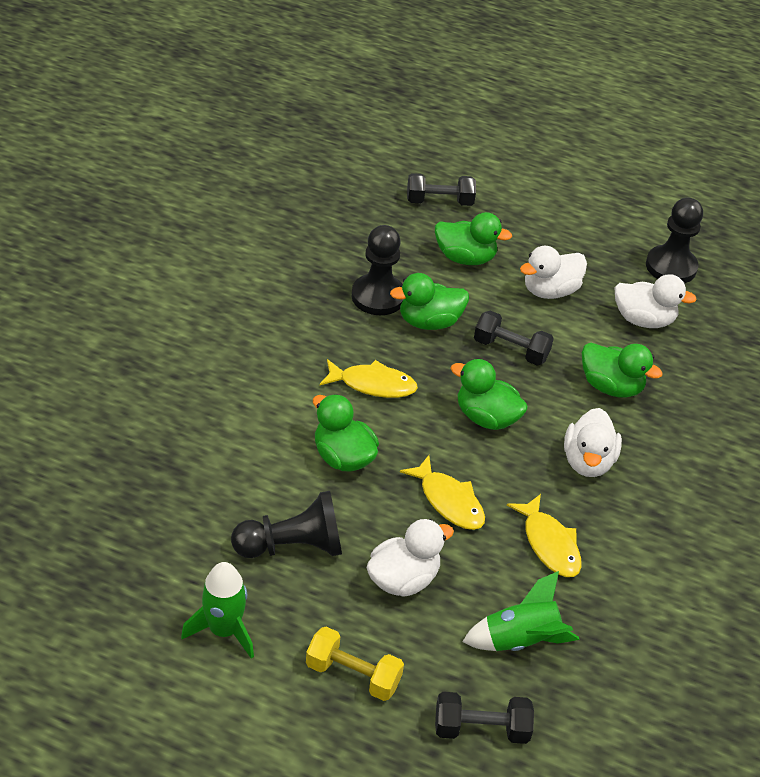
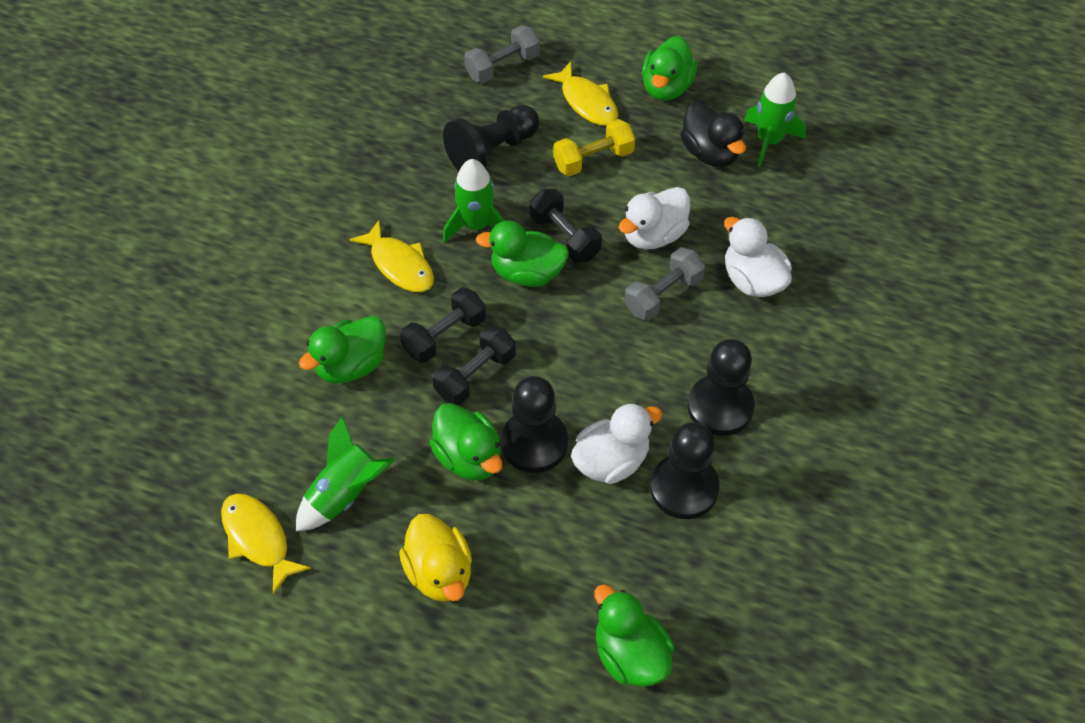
black duck: 0 -> 1
black pawn: 3 -> 4
green rocket: 2 -> 3
grey dumbbell: 0 -> 2
white duck: 4 -> 3
yellow duck: 0 -> 1

